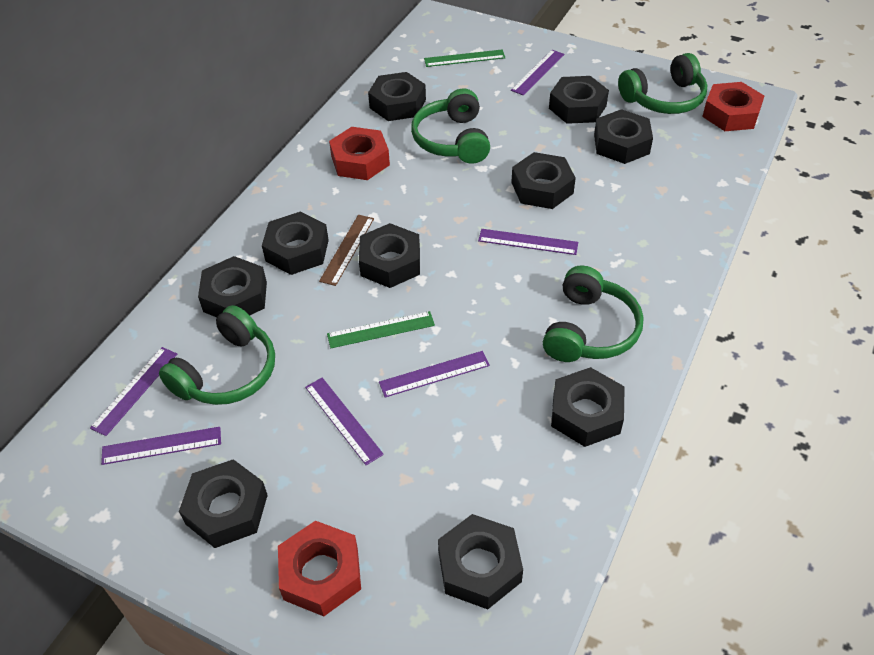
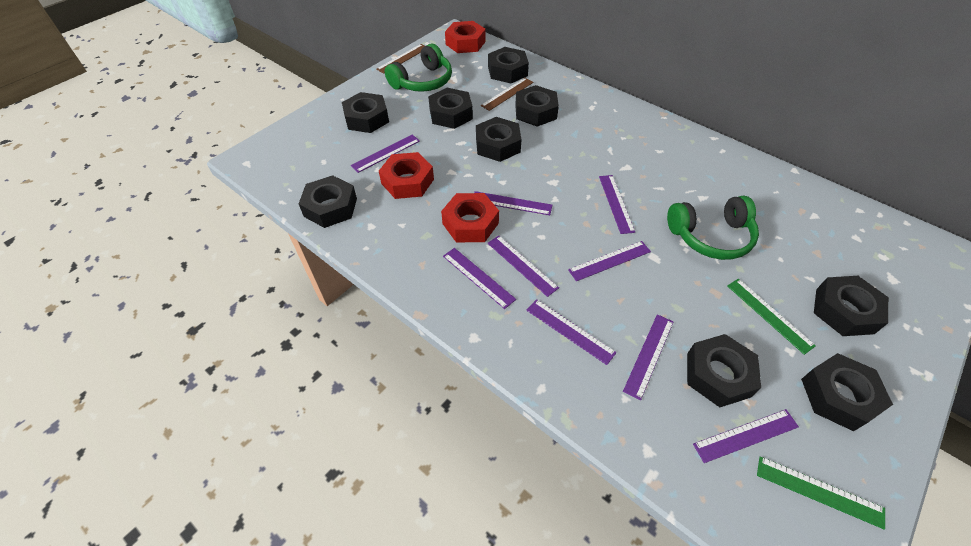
black nut: 10 -> 9
brown ruler: 1 -> 2
green headphones: 4 -> 2
purple ruler: 6 -> 9

